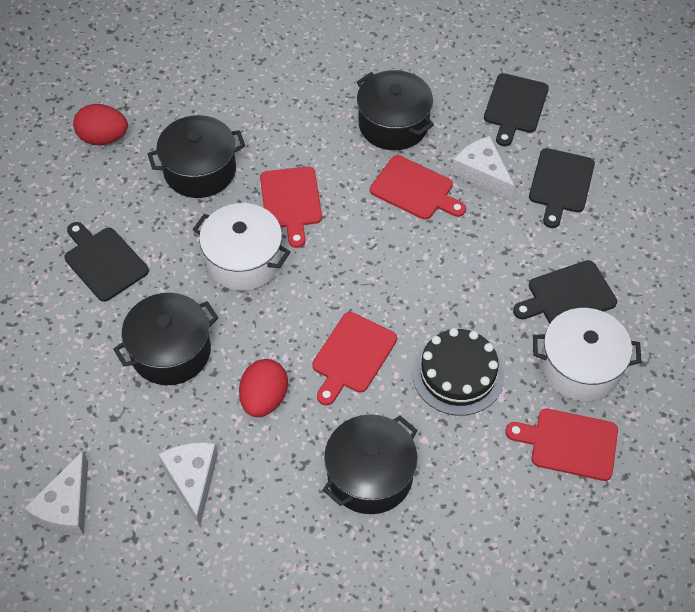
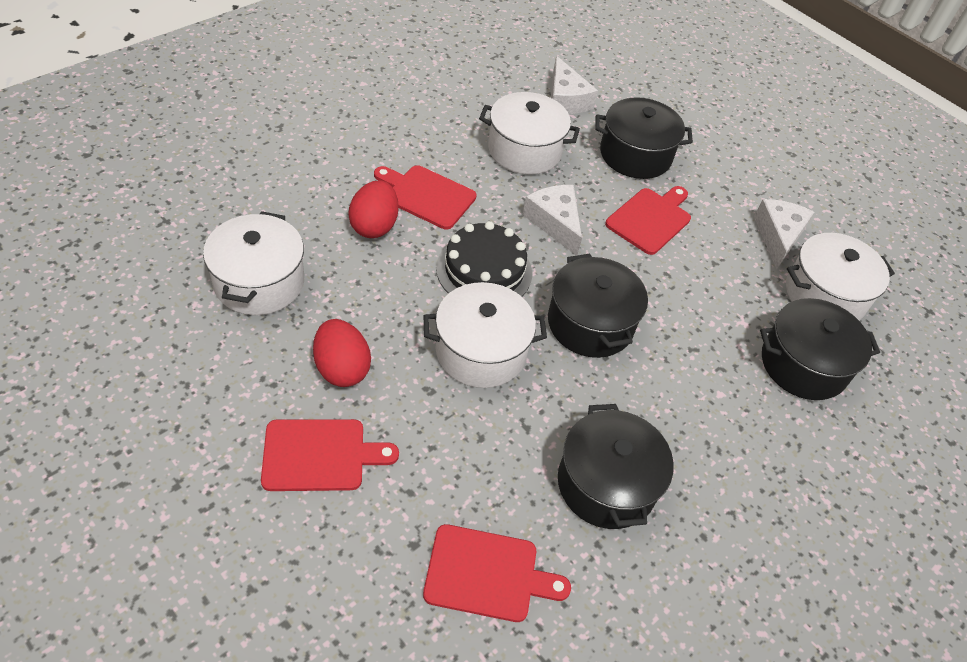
black cutting board: 4 -> 0
white pot: 2 -> 4

